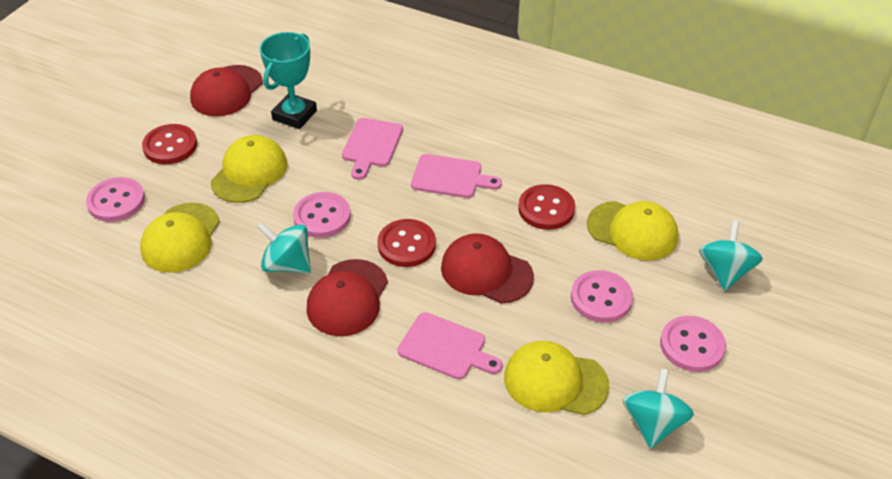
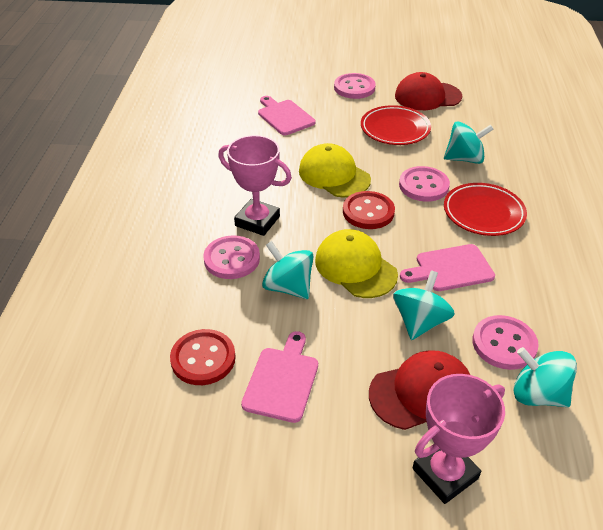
pink trophy: 0 -> 2
red button: 3 -> 2
red cap: 3 -> 2
red plate: 0 -> 2
turquoise spinning top: 3 -> 4
turquoise trophy: 1 -> 0
yellow cap: 4 -> 2

